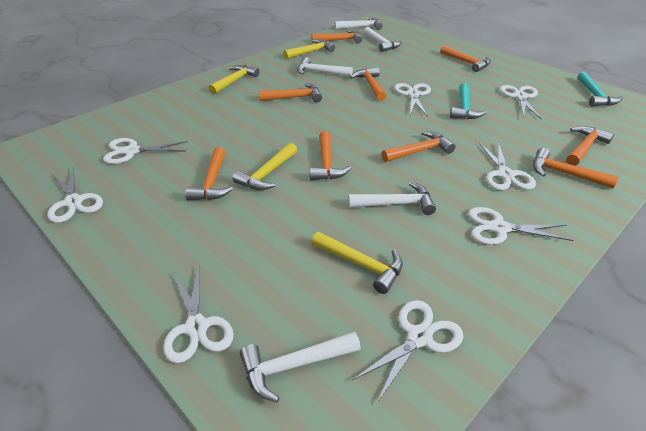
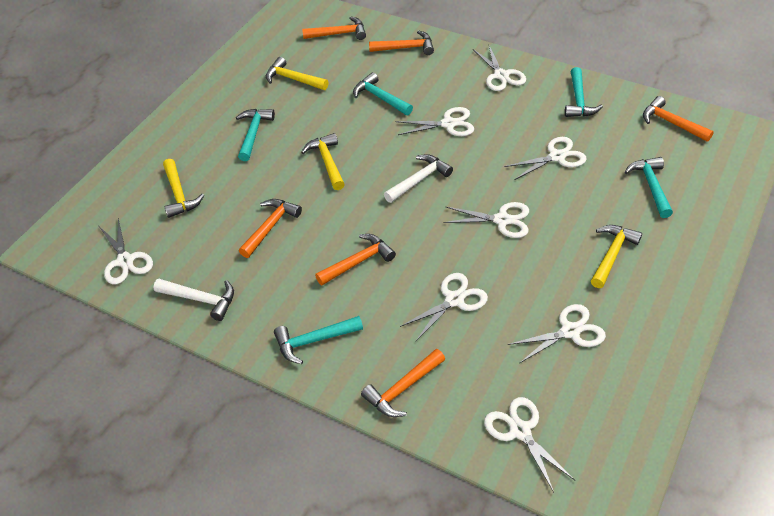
orange hammer: 9 -> 6
turquoise hammer: 2 -> 5
white hammer: 5 -> 2

